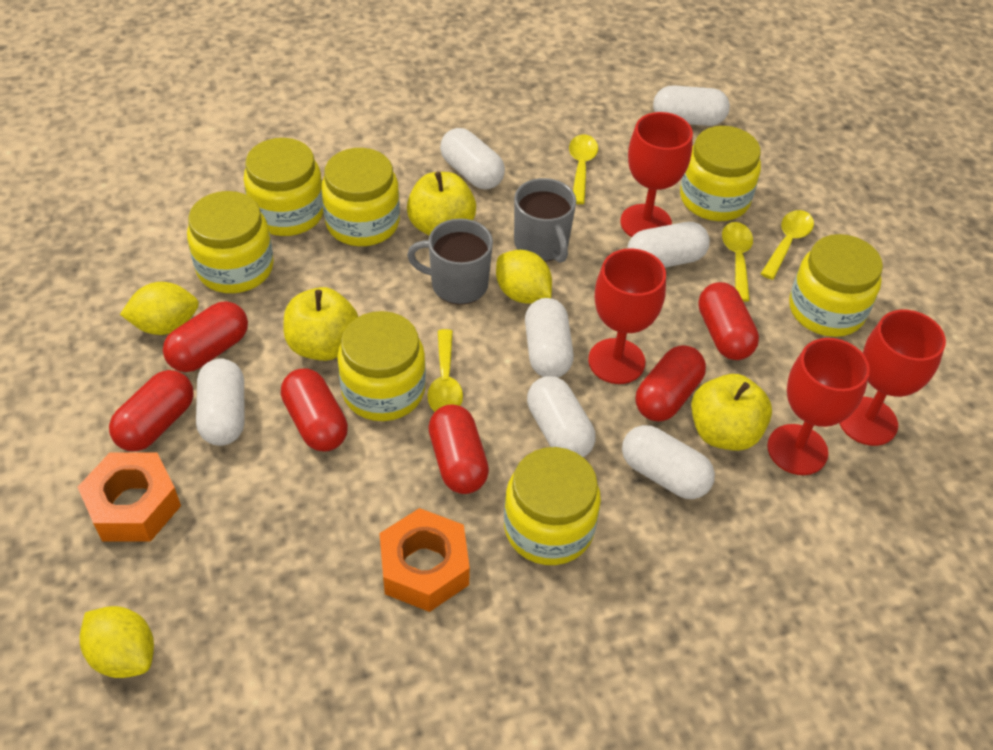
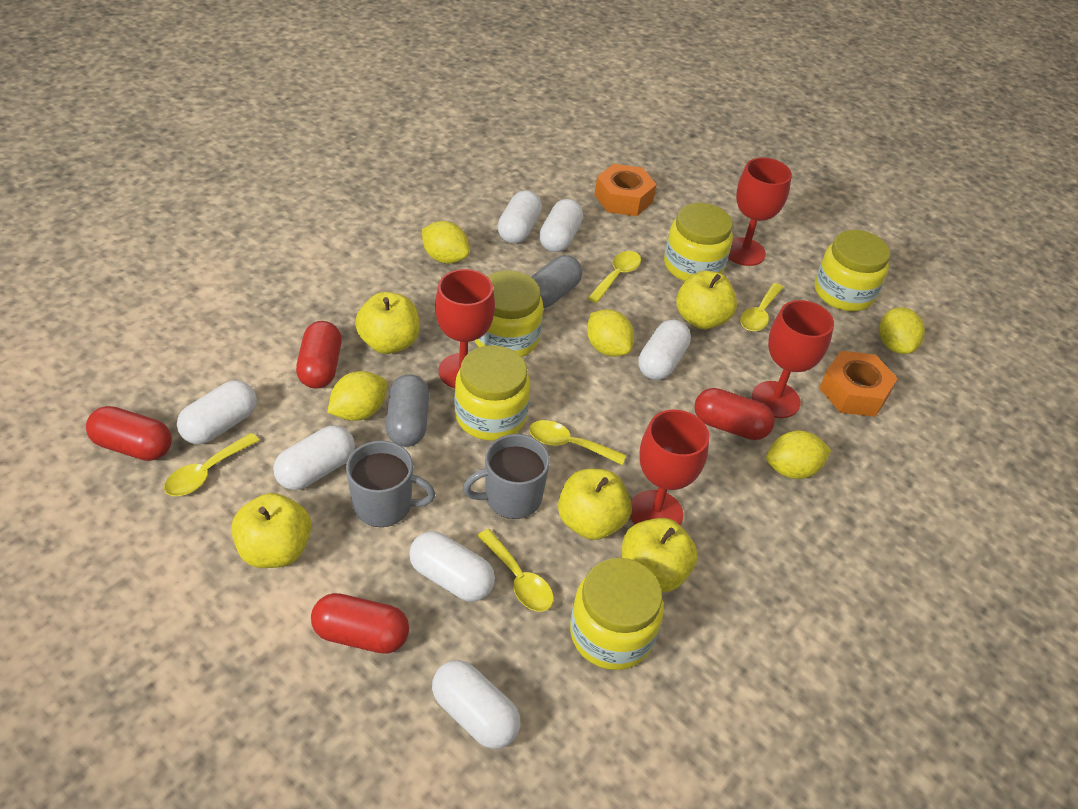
grey capsule: 0 -> 2
red capsule: 6 -> 4
yellow apple: 3 -> 5
yellow jar: 7 -> 5
yellow lemon: 3 -> 5
yellow spoon: 4 -> 5

